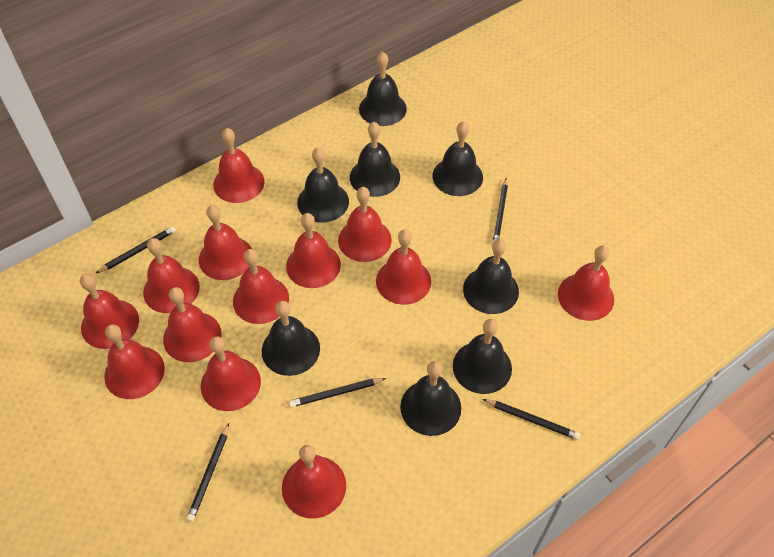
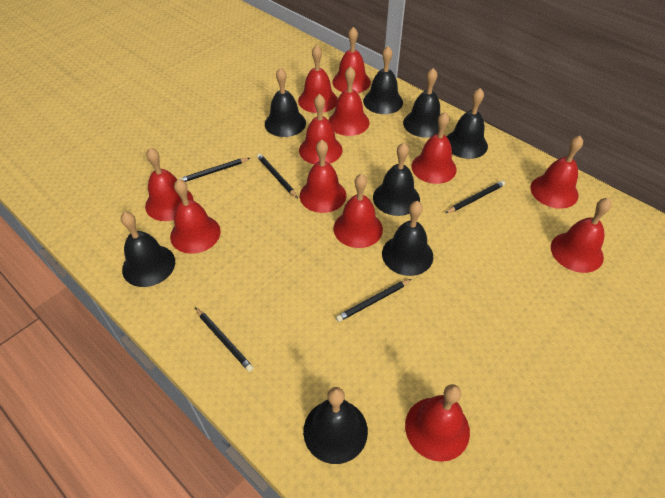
red bell: 13 -> 12

